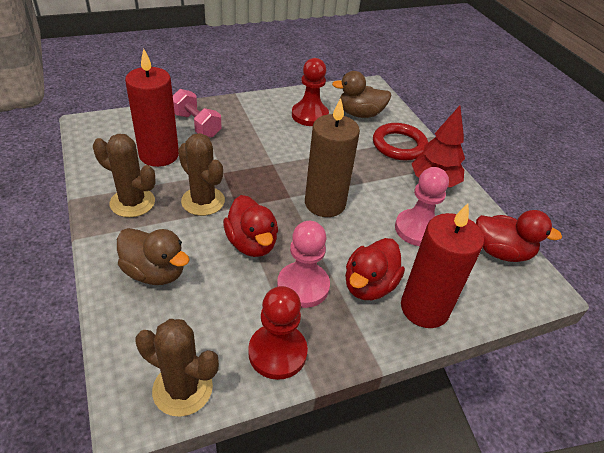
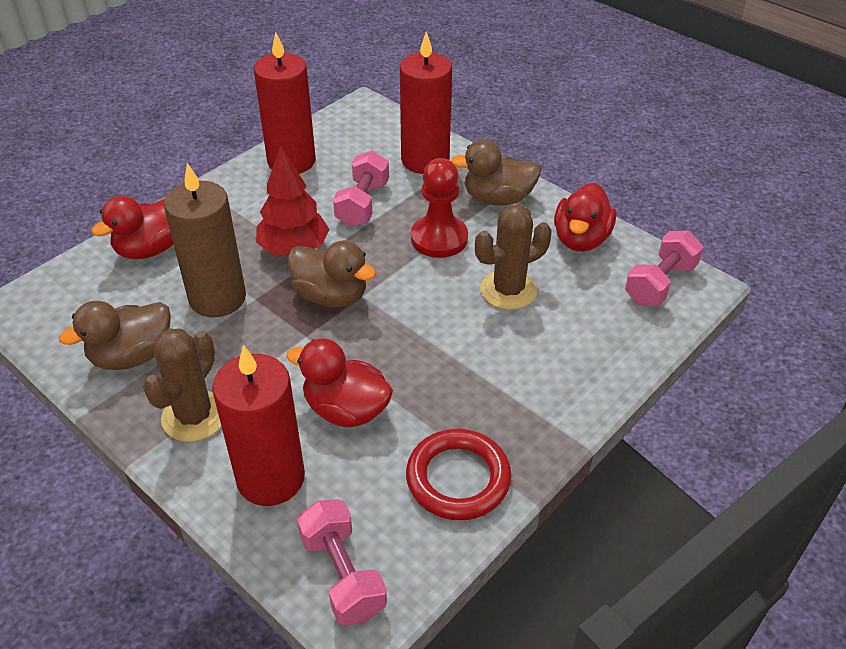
brown cactus: 3 -> 2
brown duck: 2 -> 3
pink dumbbell: 1 -> 3
pink pawn: 2 -> 0
red candle: 2 -> 3
red pawn: 2 -> 1

